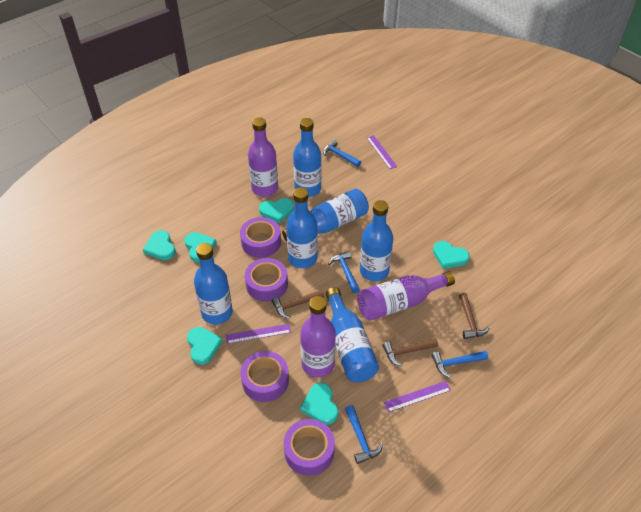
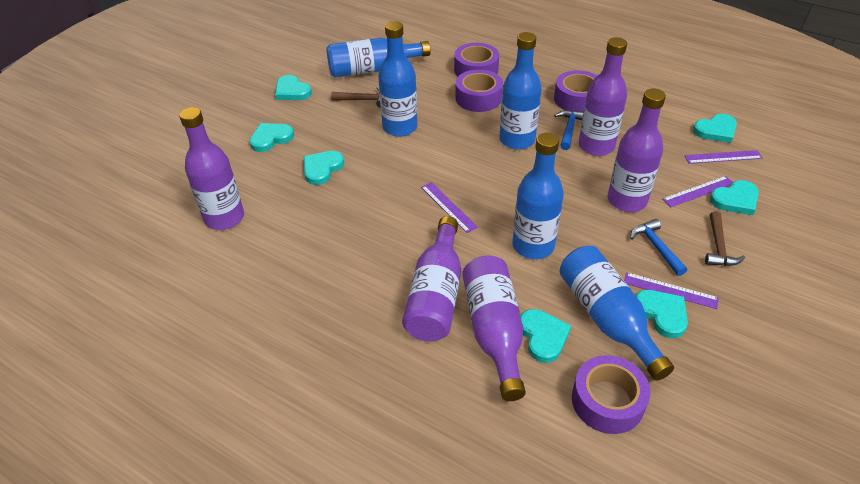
blue bottle: 6 -> 5
blue hammer: 4 -> 2
brown hammer: 3 -> 2
purple bottle: 3 -> 5
purple ruler: 3 -> 4
turquoise heart: 6 -> 7

